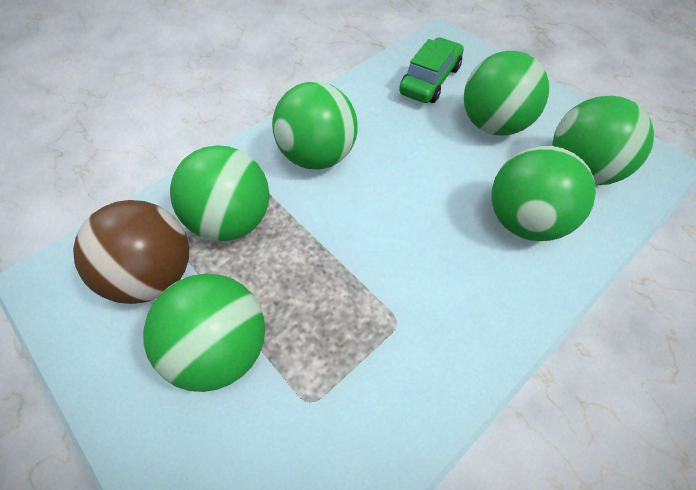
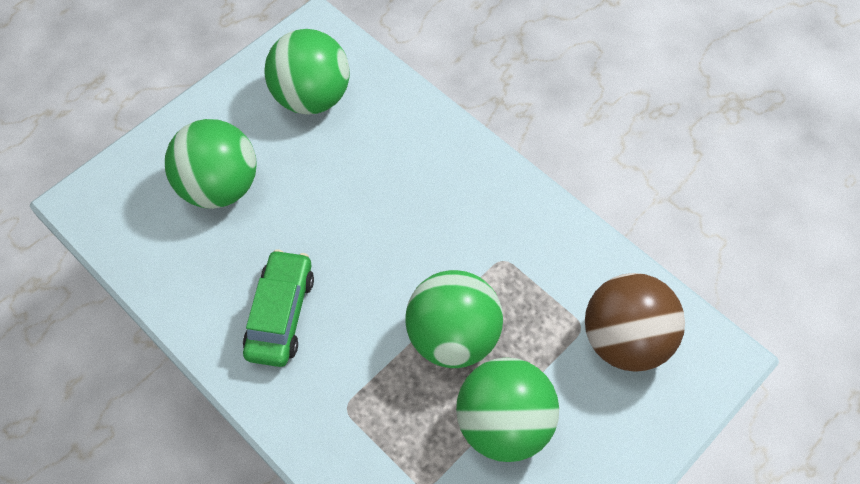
green ball: 6 -> 4

